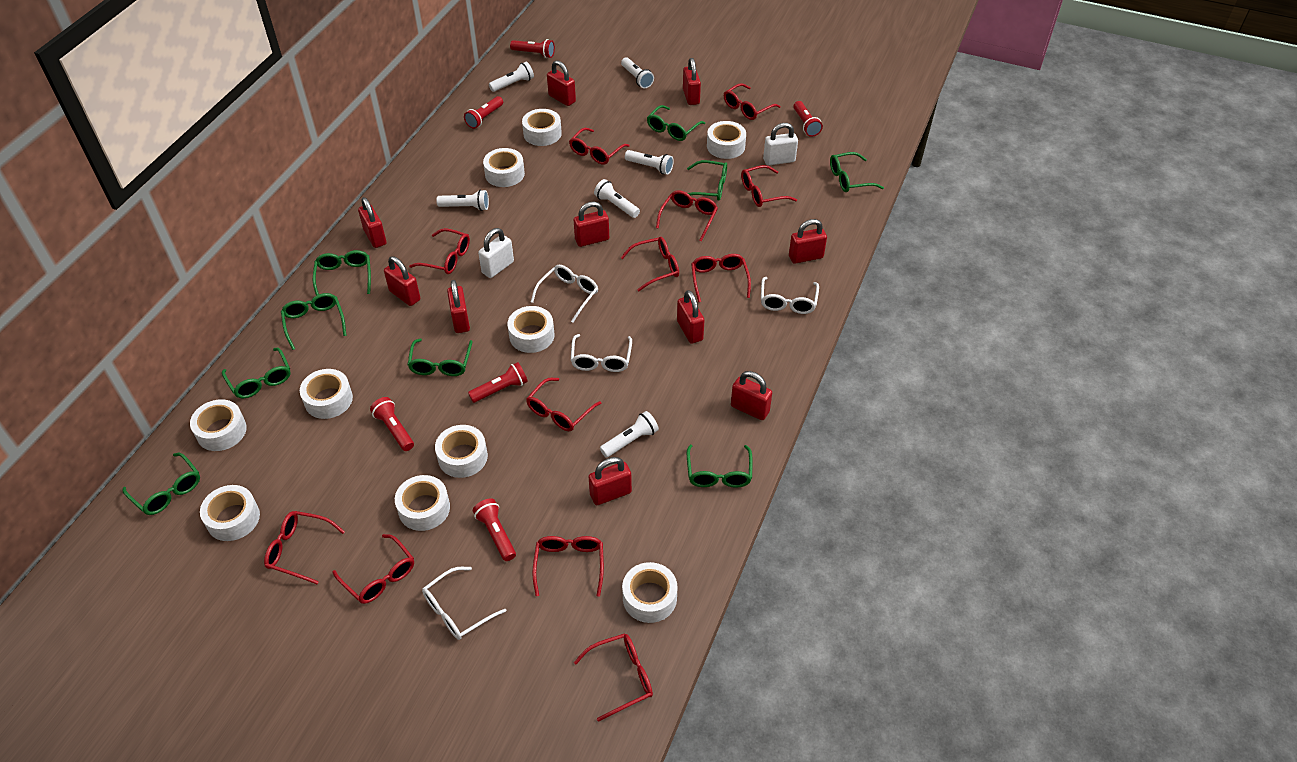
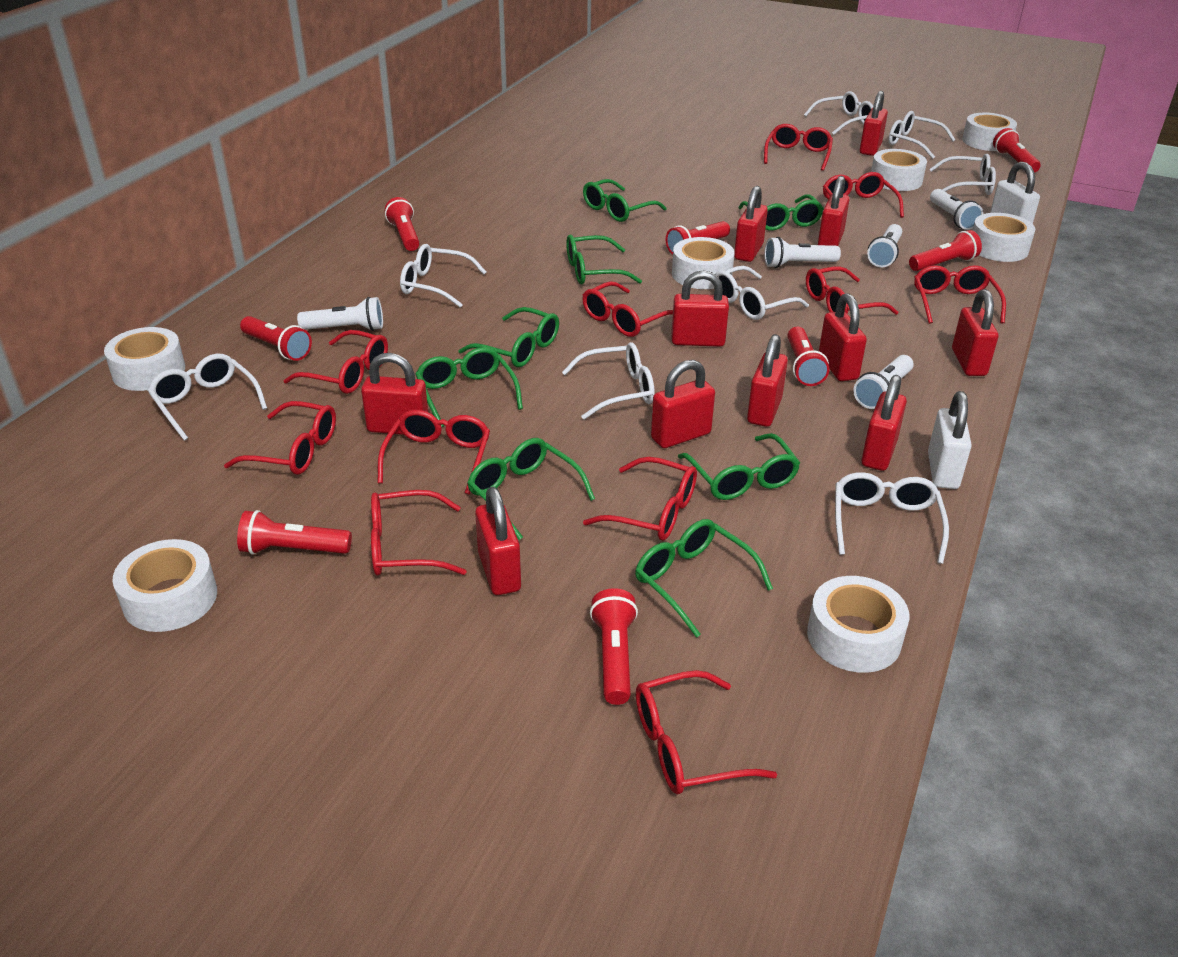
green glasses: 9 -> 8
red flashlight: 6 -> 8
red glasses: 12 -> 11
red padlock: 10 -> 11
white flashlight: 6 -> 5
white glasses: 4 -> 8
white tape: 10 -> 7

